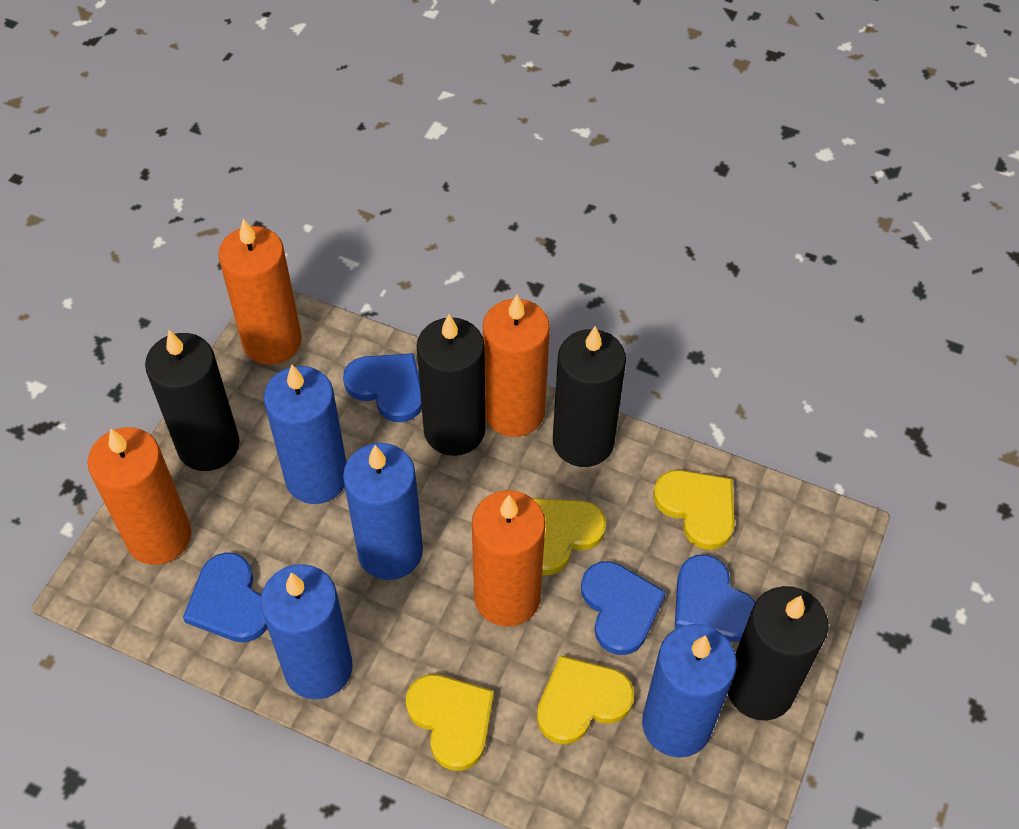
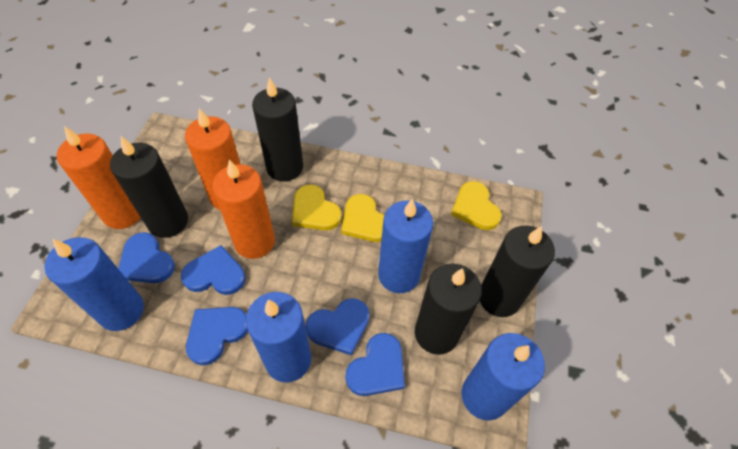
blue heart: 4 -> 5
orange candle: 4 -> 3
yellow heart: 4 -> 3

